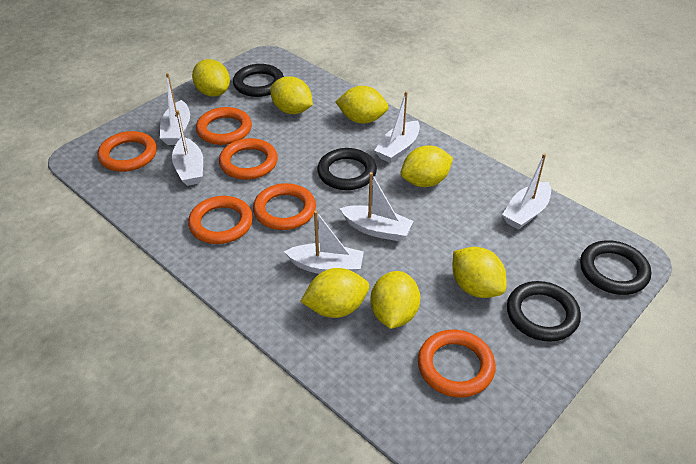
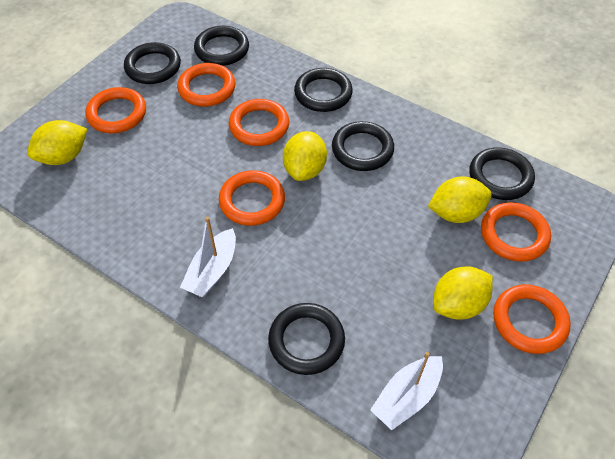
black ring: 4 -> 6
white boat: 6 -> 2
yellow lemon: 7 -> 4

